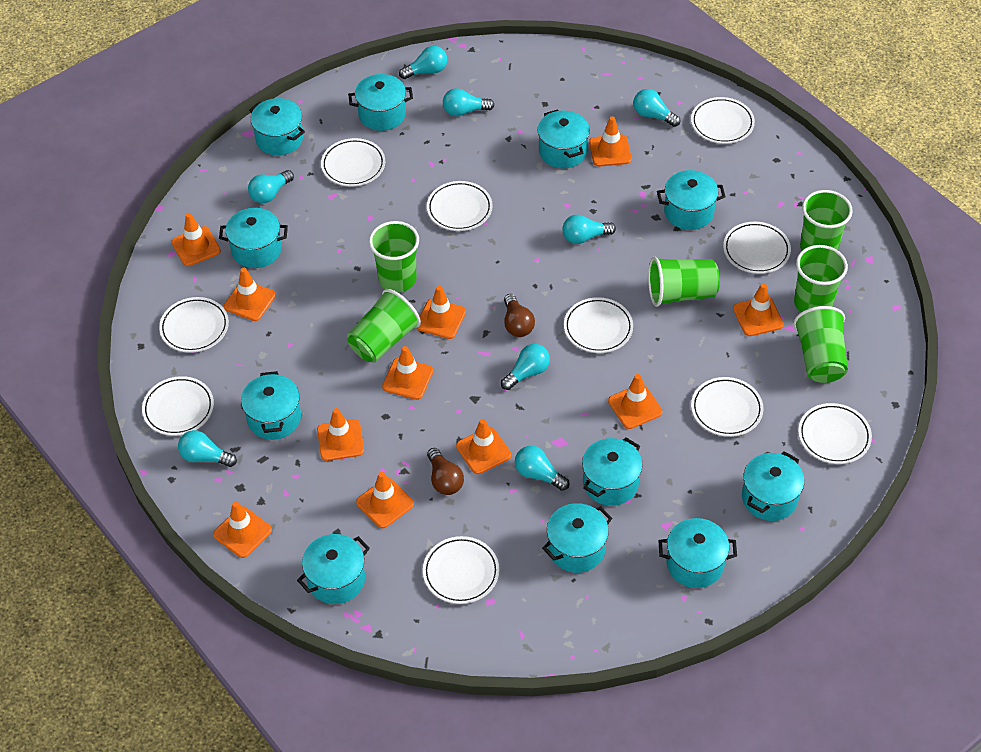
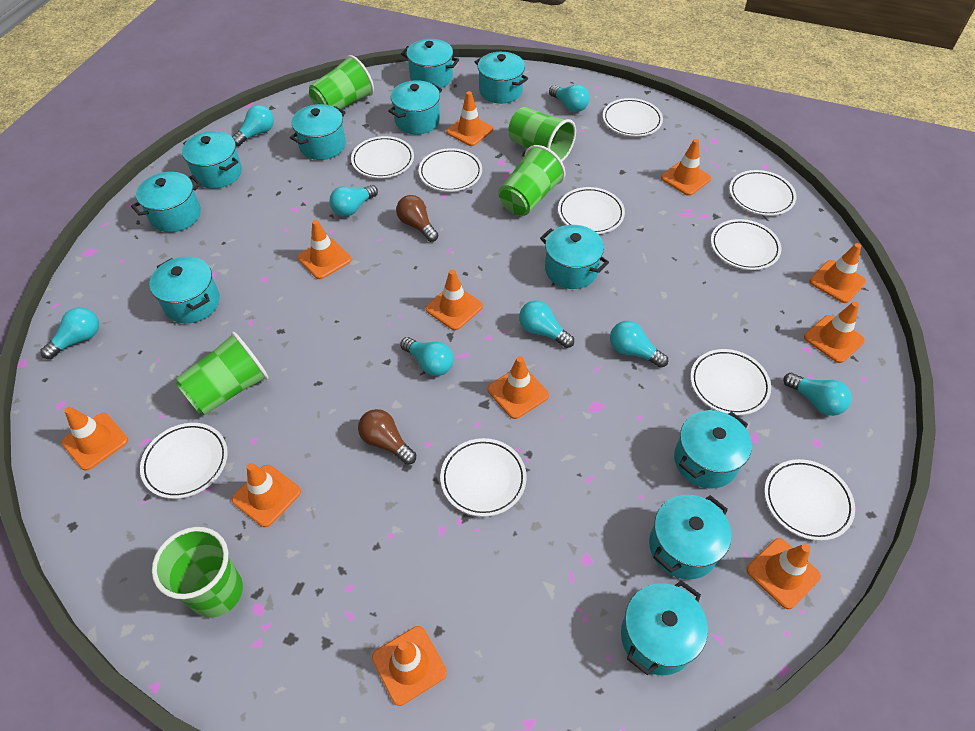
green cup: 6 -> 5

